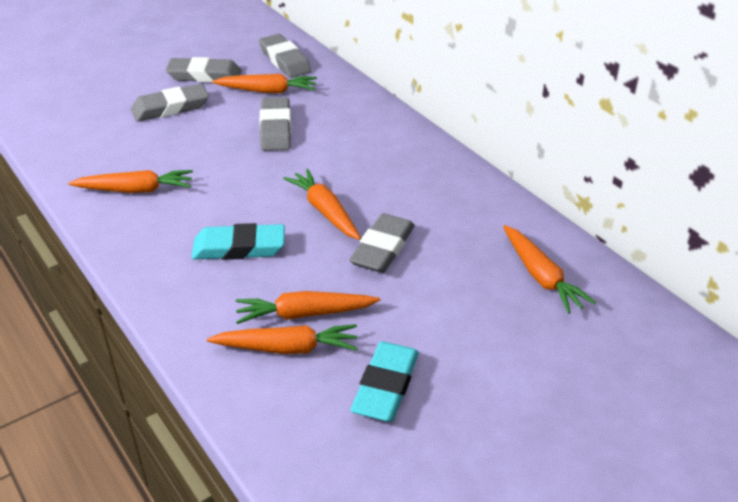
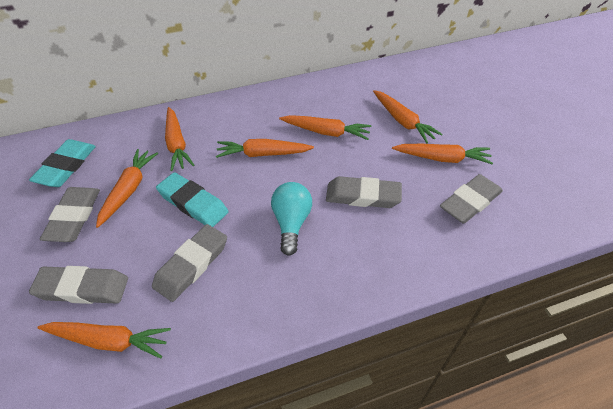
orange carrot: 6 -> 7
turquoise light bulb: 0 -> 1

